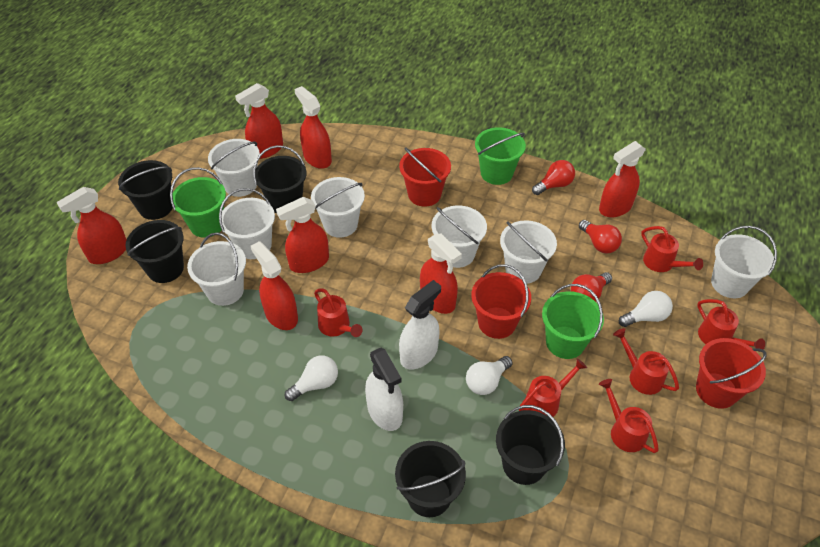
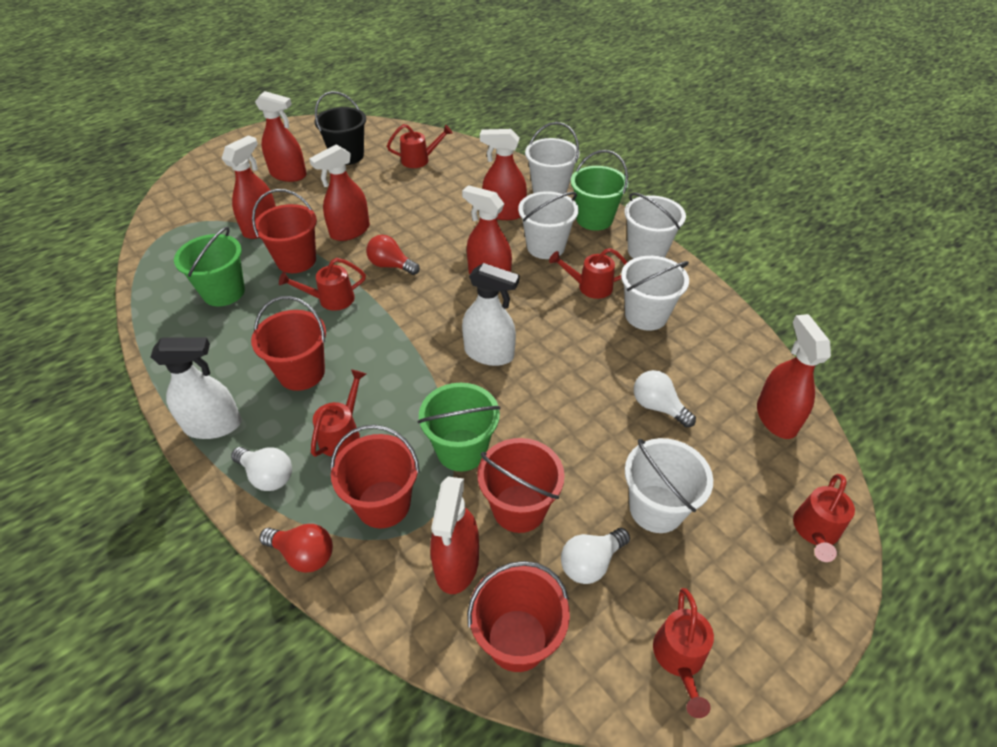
black bucket: 5 -> 1
red bucket: 3 -> 5
red light bulb: 3 -> 2
white bucket: 7 -> 5

